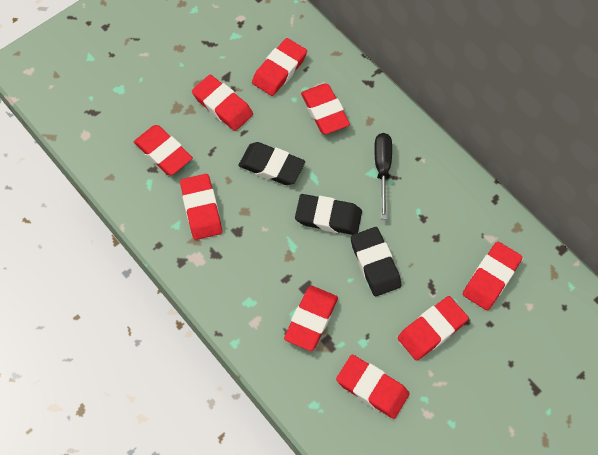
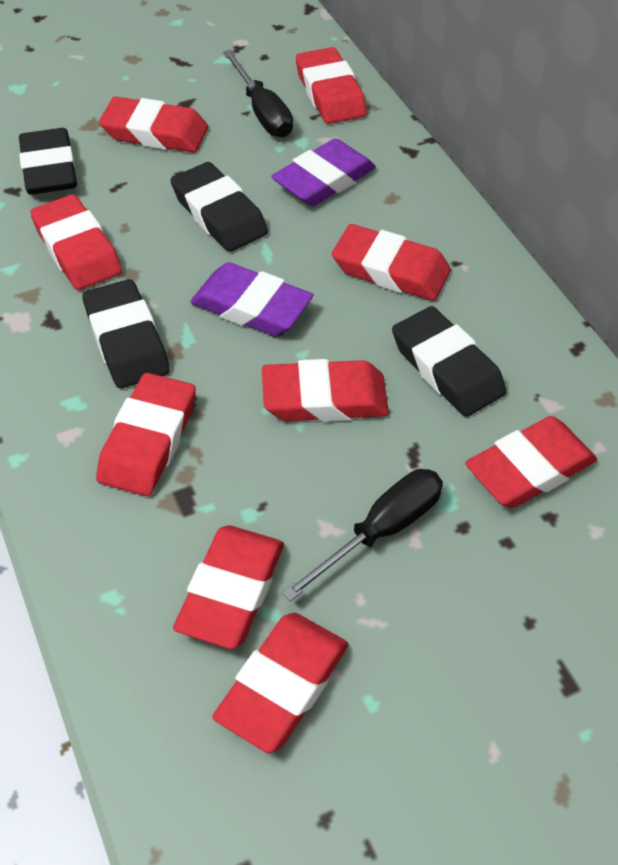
black eraser: 3 -> 4
black screwdriver: 1 -> 2
purple eraser: 0 -> 2

